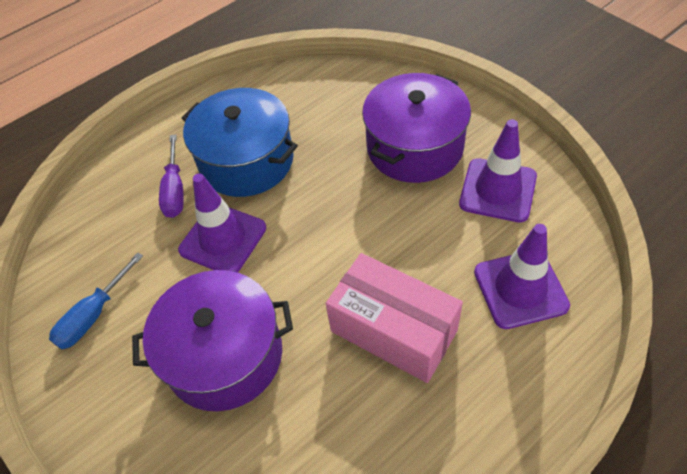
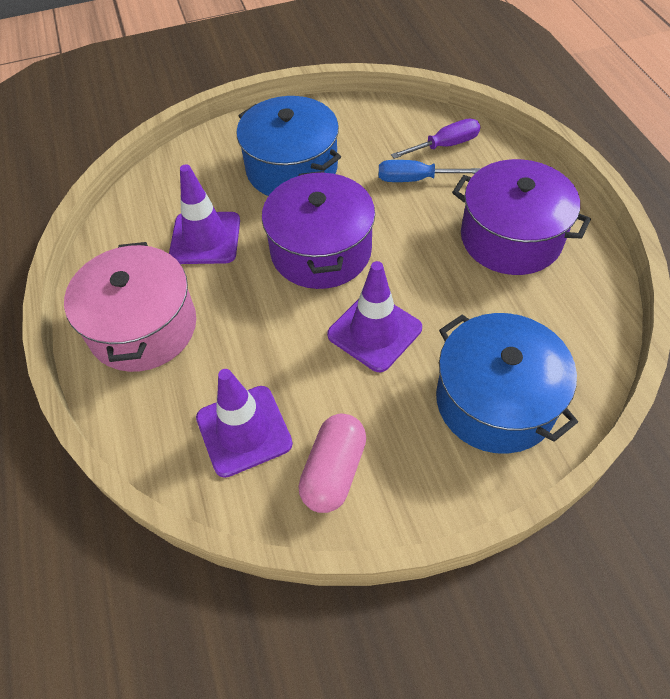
blue pot: 1 -> 2
pink box: 1 -> 0
pink capsule: 0 -> 1
pink pot: 0 -> 1

